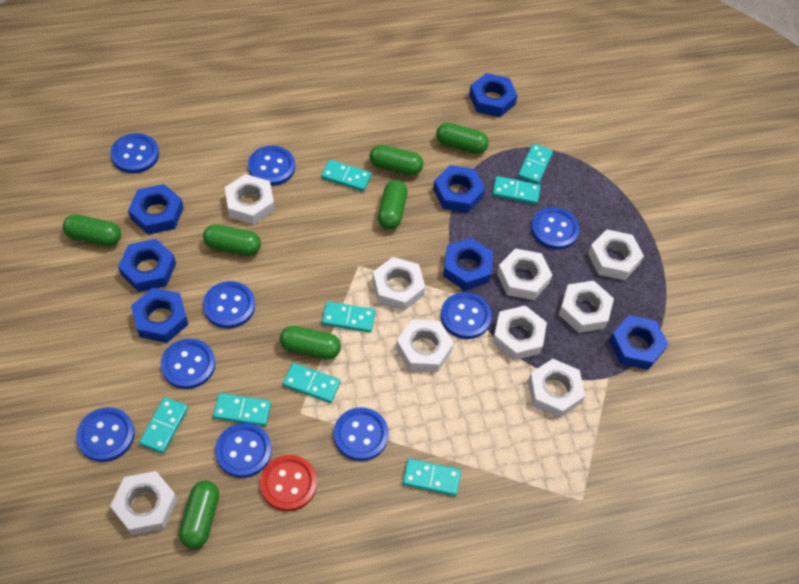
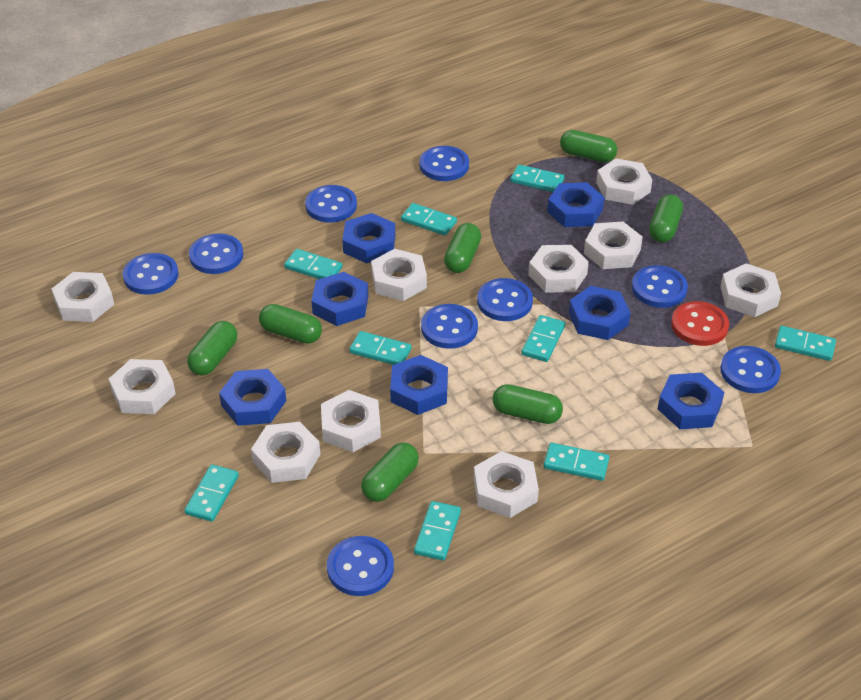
turquoise domino: 8 -> 9
white nut: 9 -> 10

